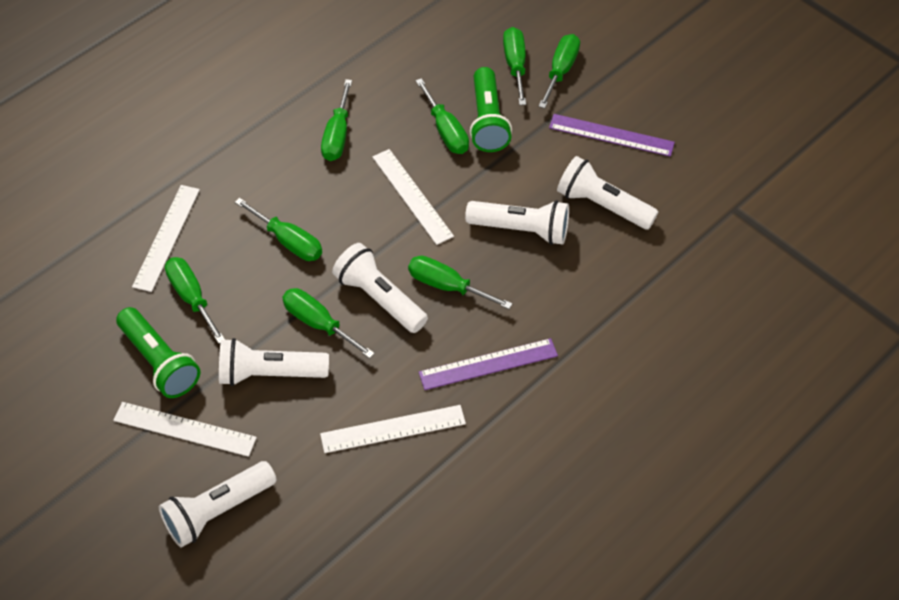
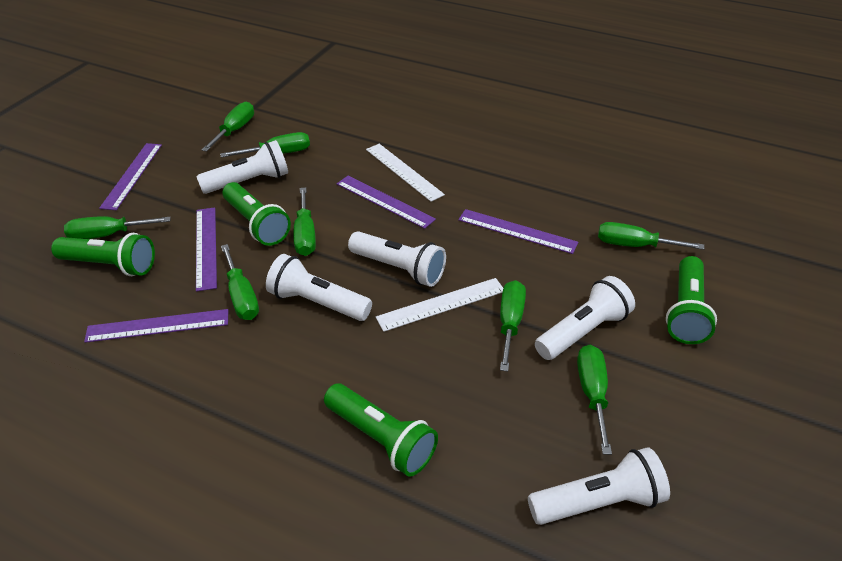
green flashlight: 2 -> 4
purple ruler: 2 -> 5
white ruler: 4 -> 2

